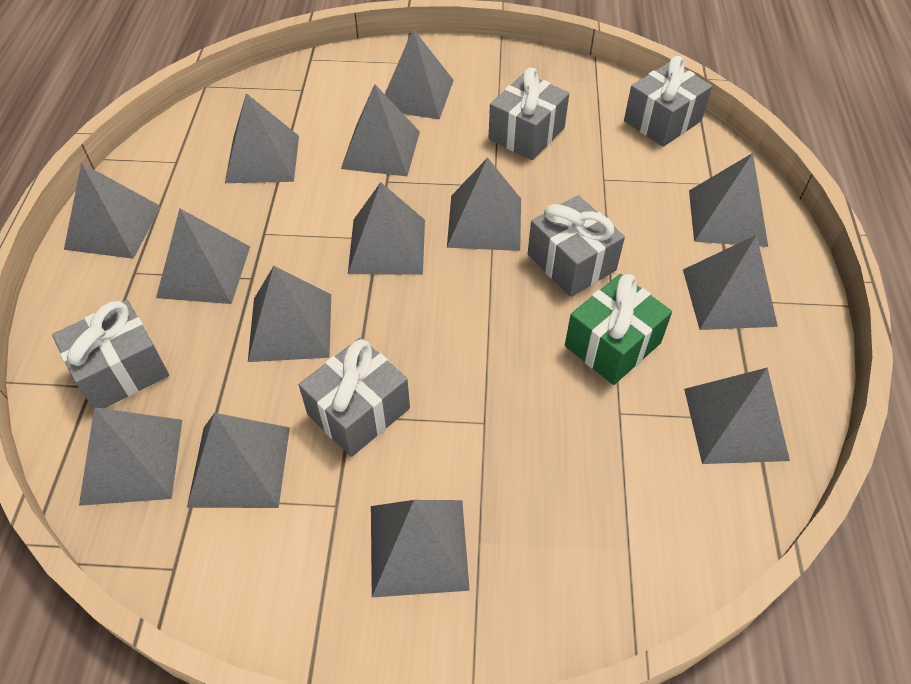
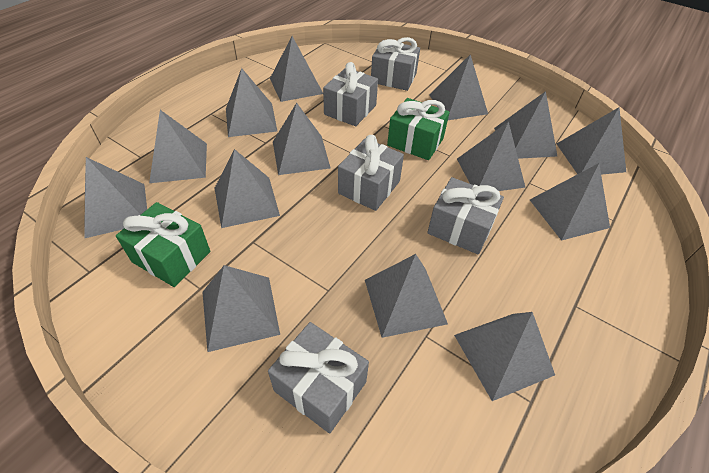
green gift: 1 -> 2

